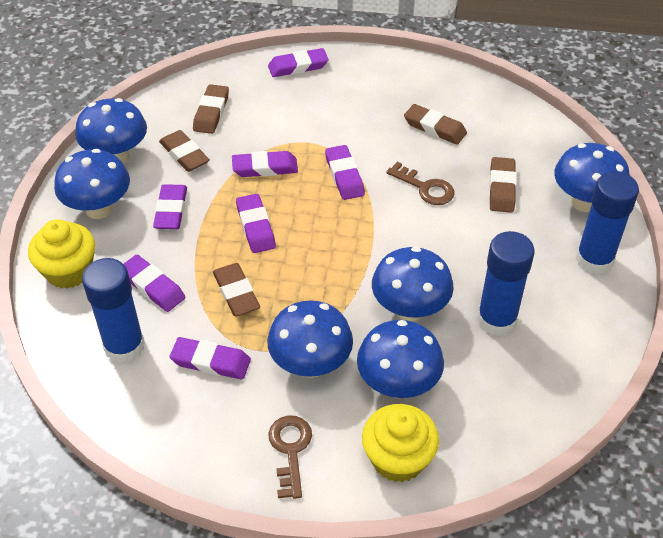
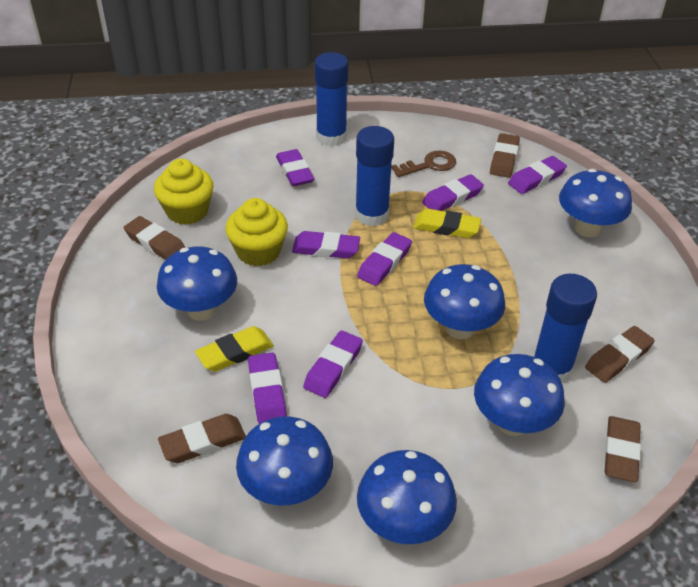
brown key: 2 -> 1
yellow eraser: 0 -> 2

